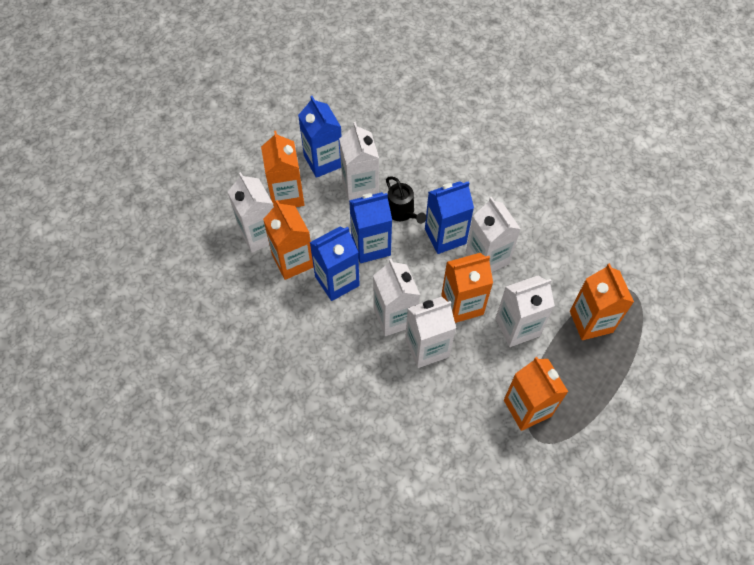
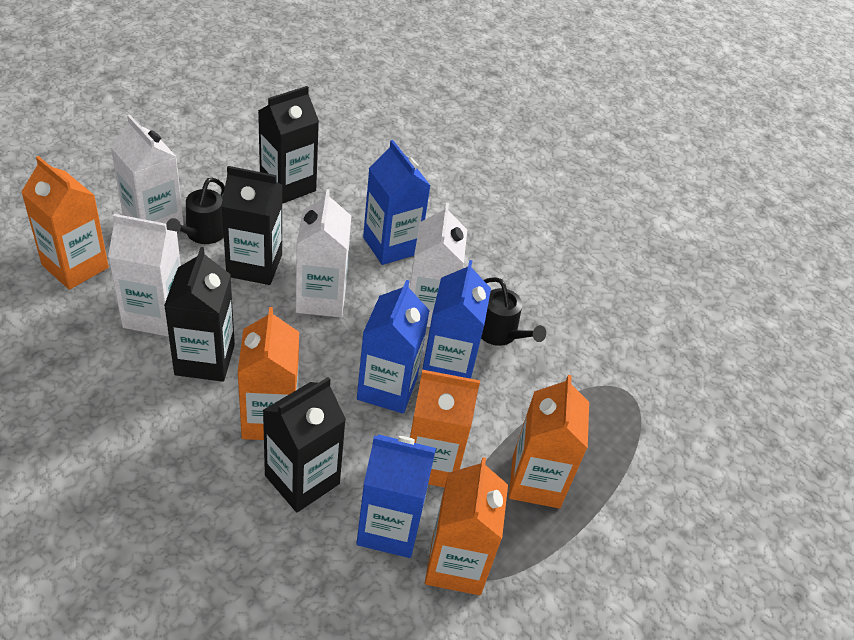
black carton: 0 -> 4
black watering can: 1 -> 2
white carton: 6 -> 4

